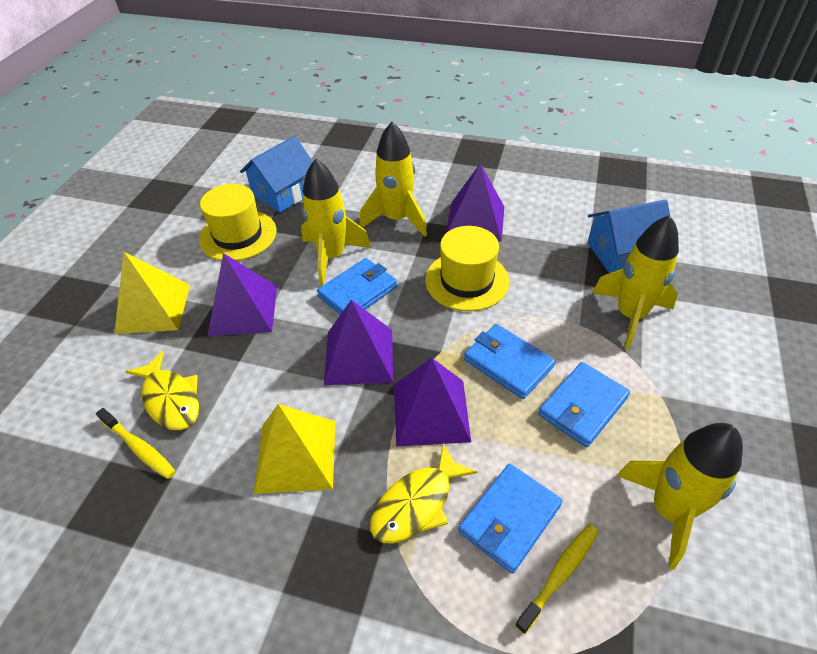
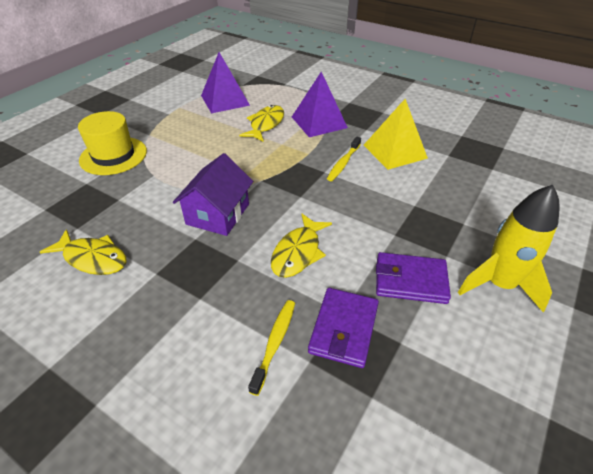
blue house: 2 -> 0
blue wallet: 4 -> 0
purple house: 0 -> 1
purple pyramid: 4 -> 2
purple wallet: 0 -> 2
yellow fish: 2 -> 3
yellow hat: 2 -> 1
yellow pyramid: 2 -> 1
yellow rocket: 4 -> 1

